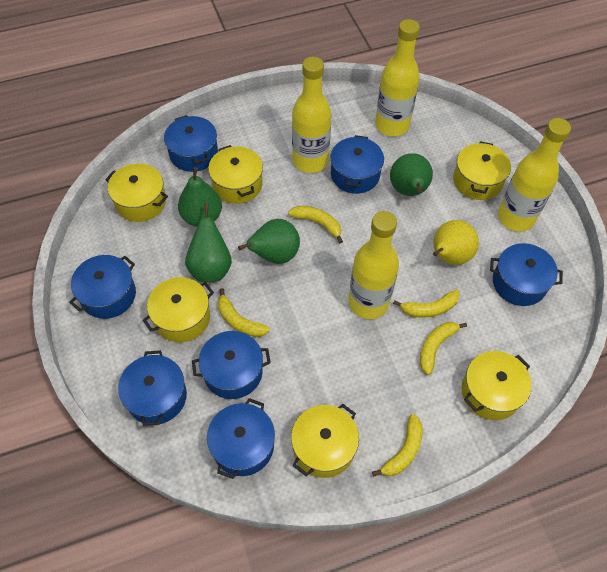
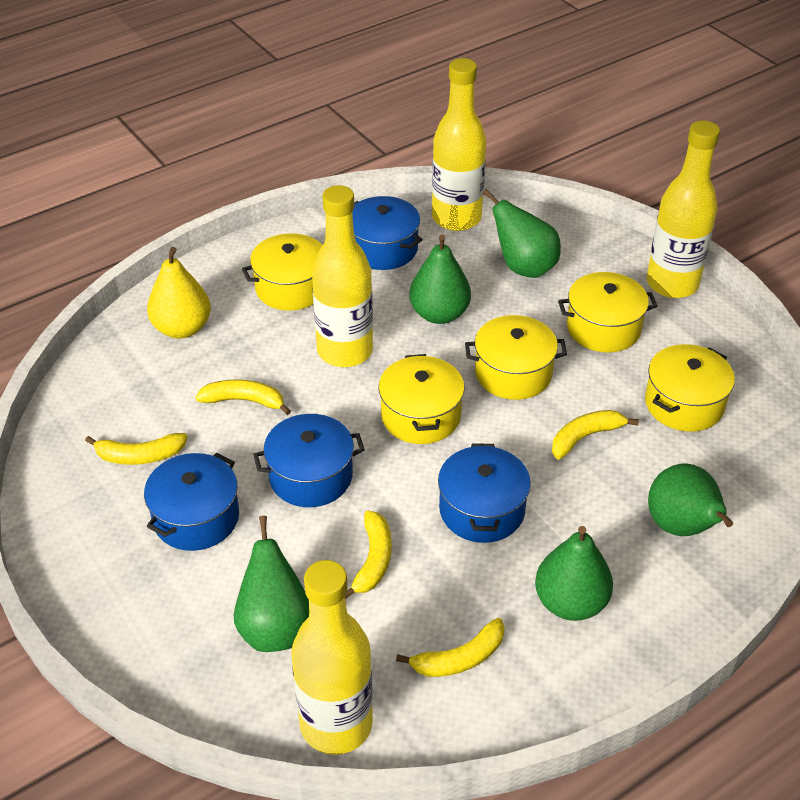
blue pot: 7 -> 4
green pear: 4 -> 5
yellow pot: 6 -> 5

